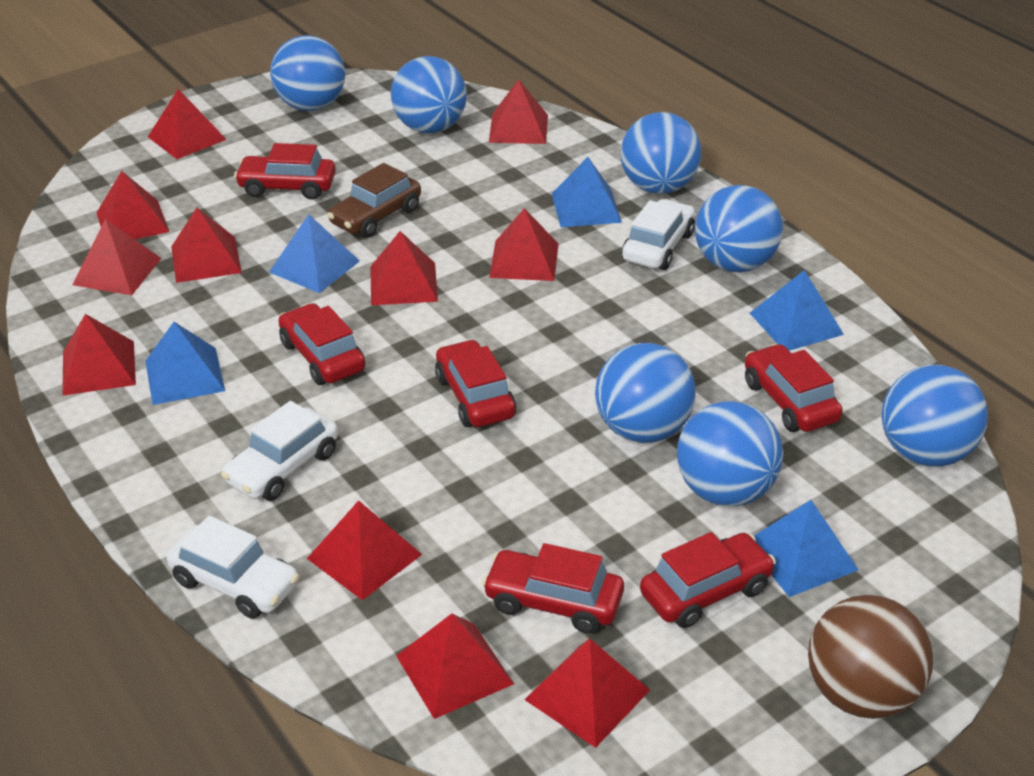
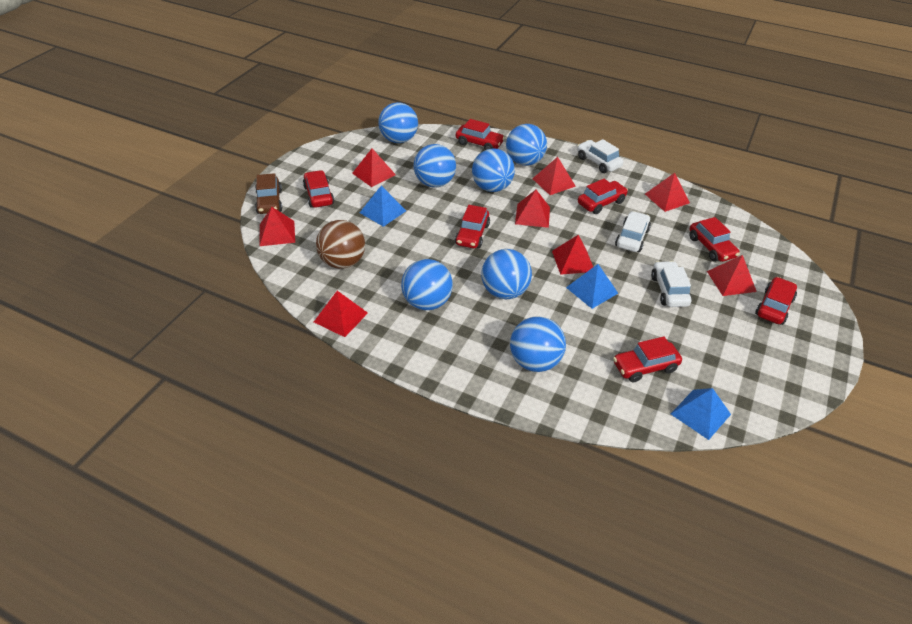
blue pyramid: 5 -> 3
red car: 6 -> 7
red pyramid: 11 -> 8

